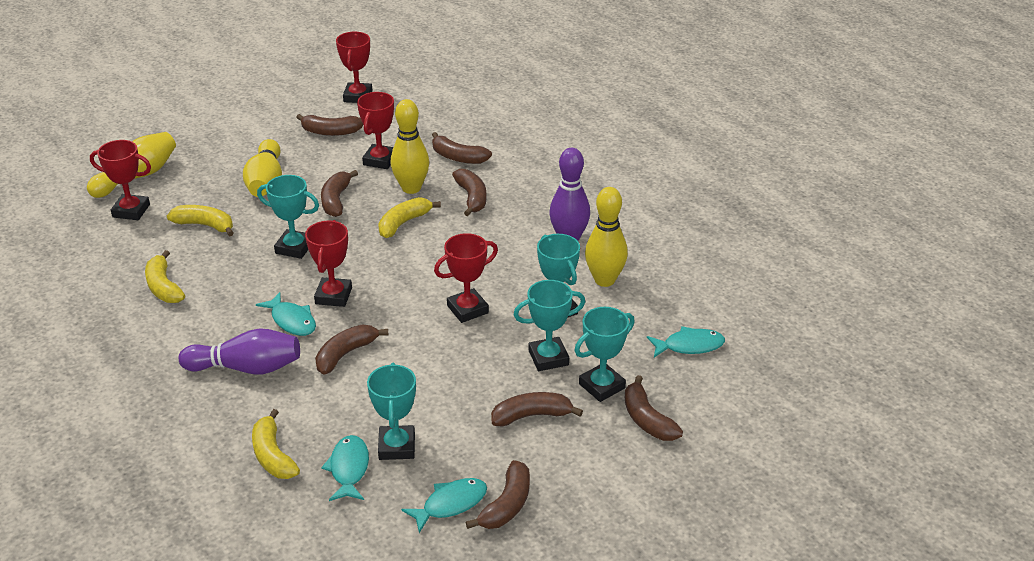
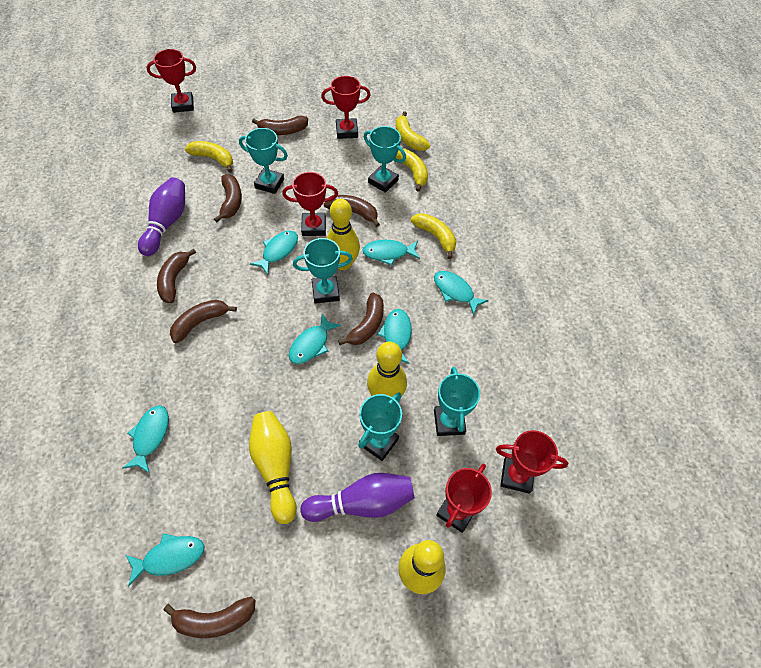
brown banana: 8 -> 7
turquoise fish: 4 -> 7

